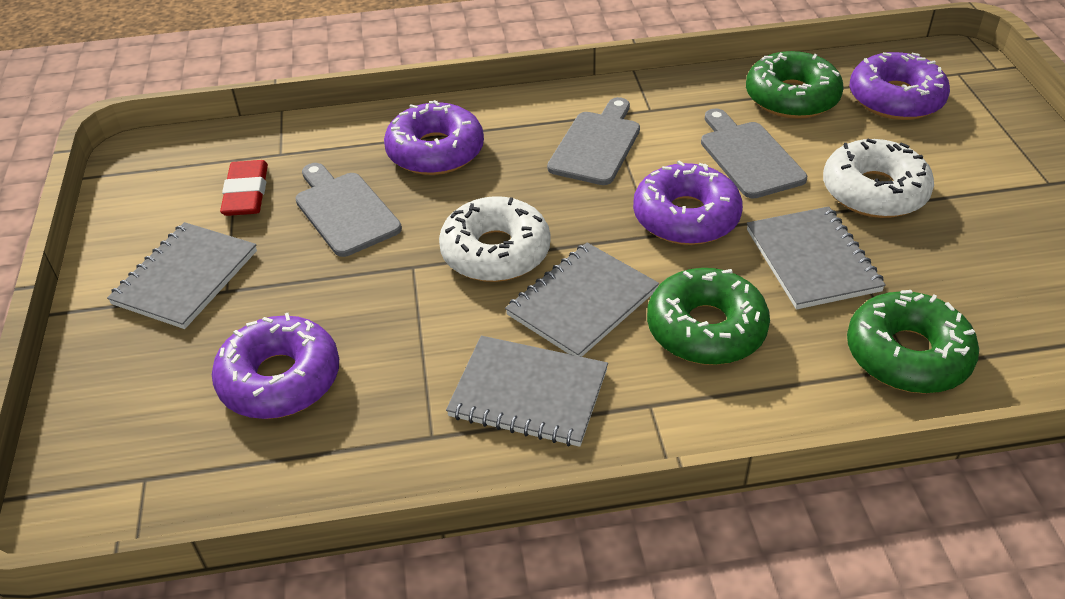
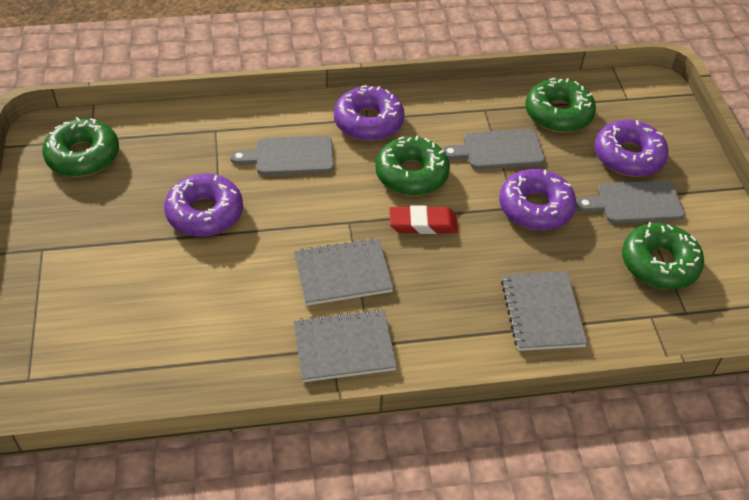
green donut: 3 -> 4
grey notebook: 4 -> 3
white donut: 2 -> 0

